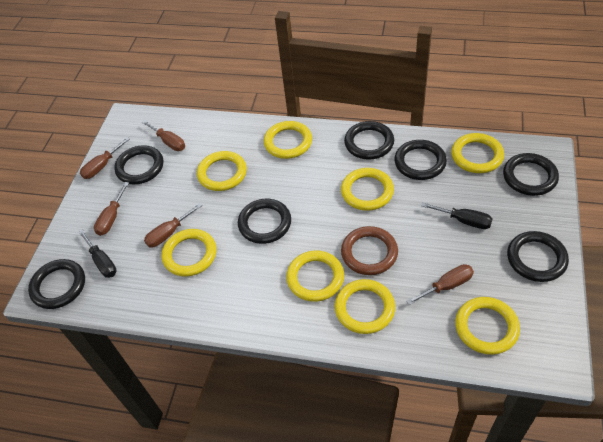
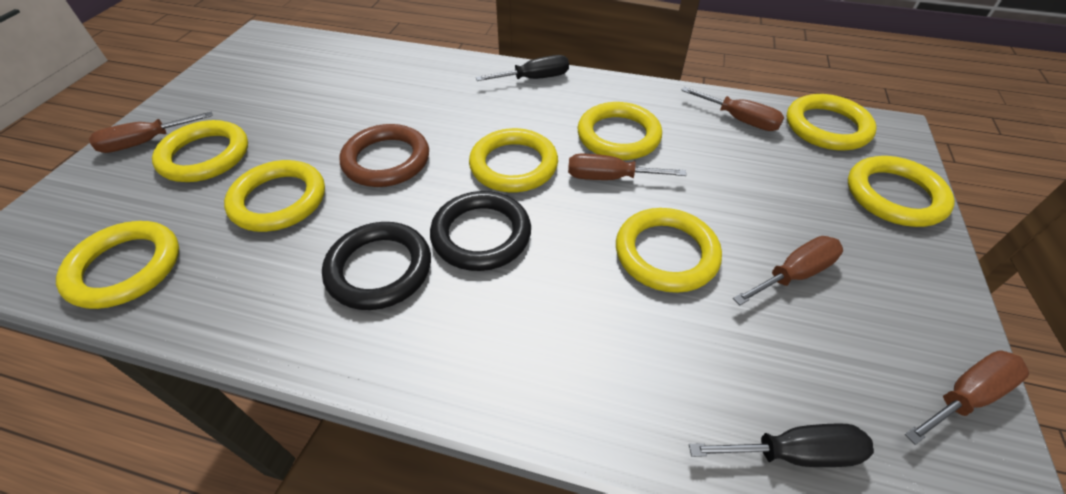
black ring: 7 -> 2

